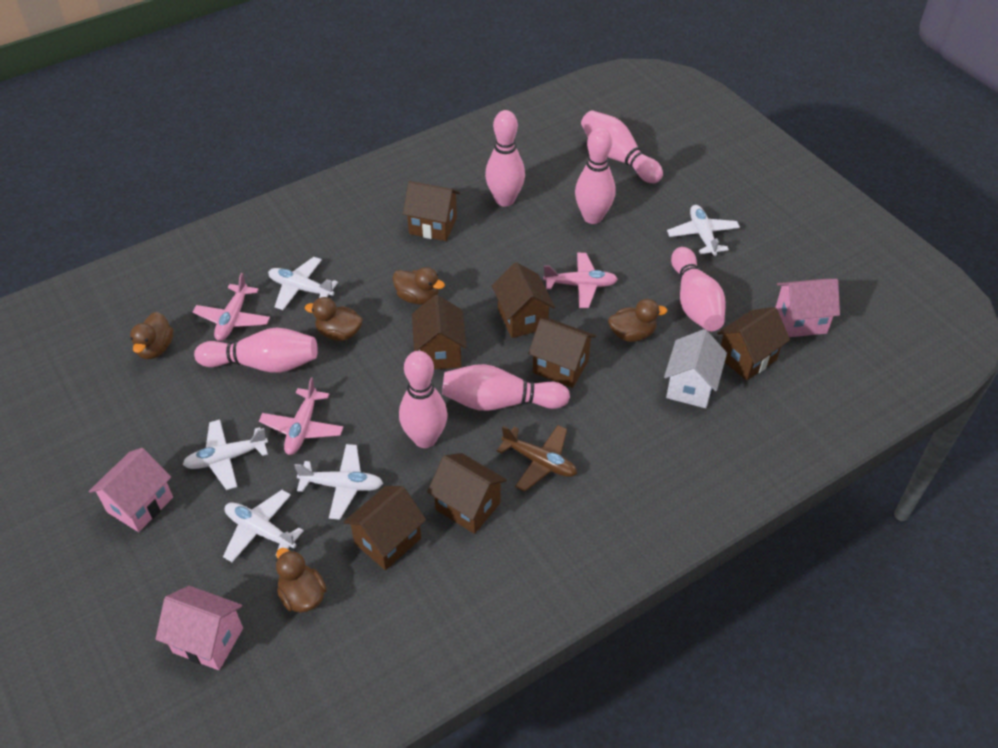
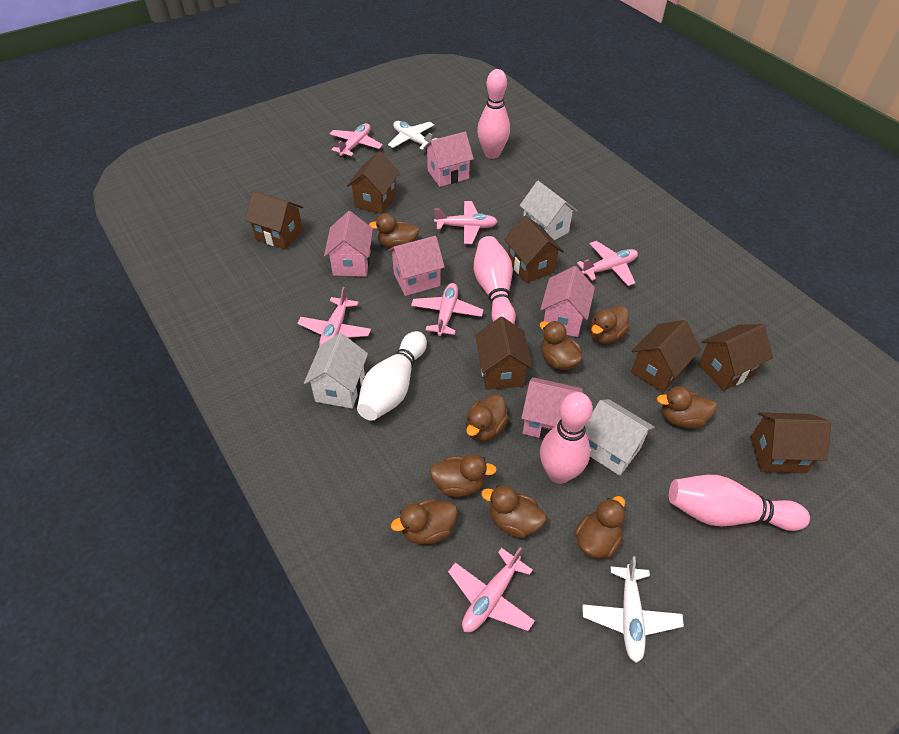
brown duck: 5 -> 9
brown plane: 1 -> 0
pink bowling pin: 7 -> 4
pink house: 3 -> 5
pink plane: 3 -> 6
white bowling pin: 0 -> 1
white house: 1 -> 3
white plane: 5 -> 2

